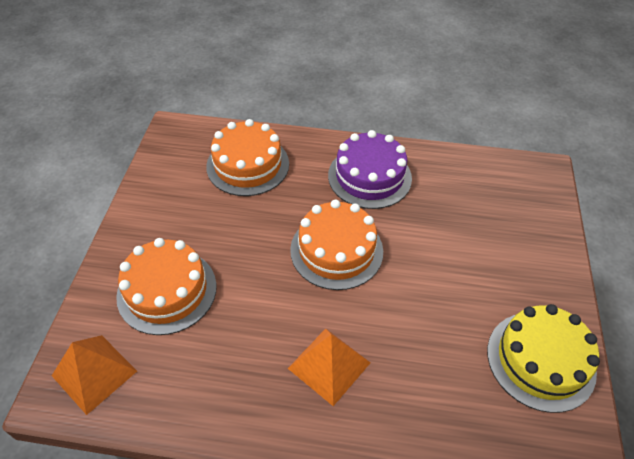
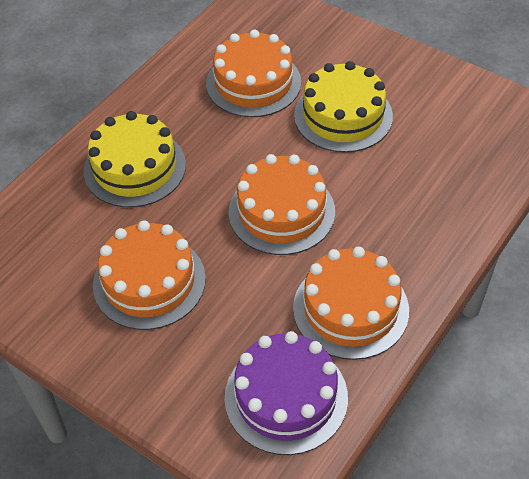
orange cake: 3 -> 4
orange pyramid: 2 -> 0
yellow cake: 1 -> 2

